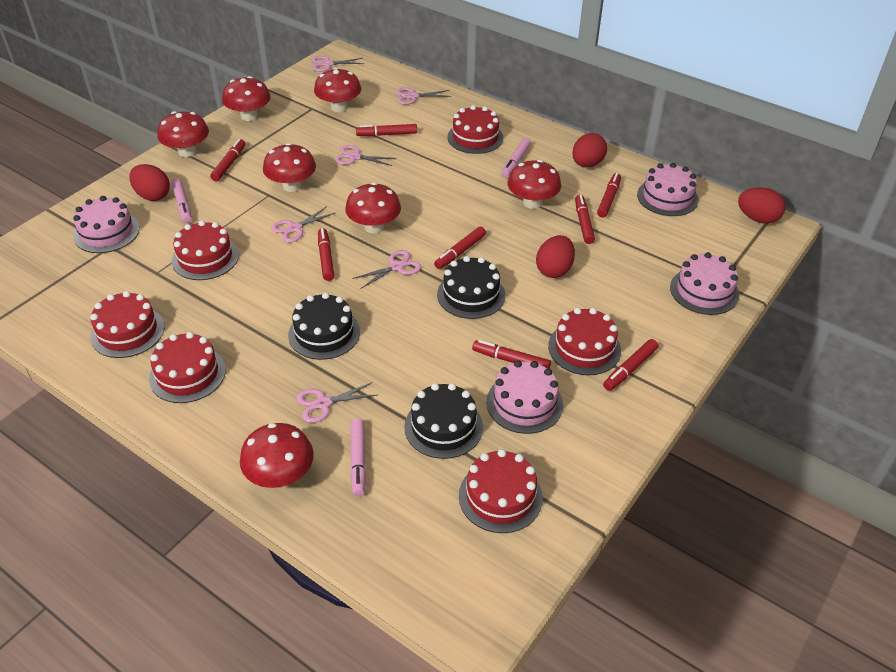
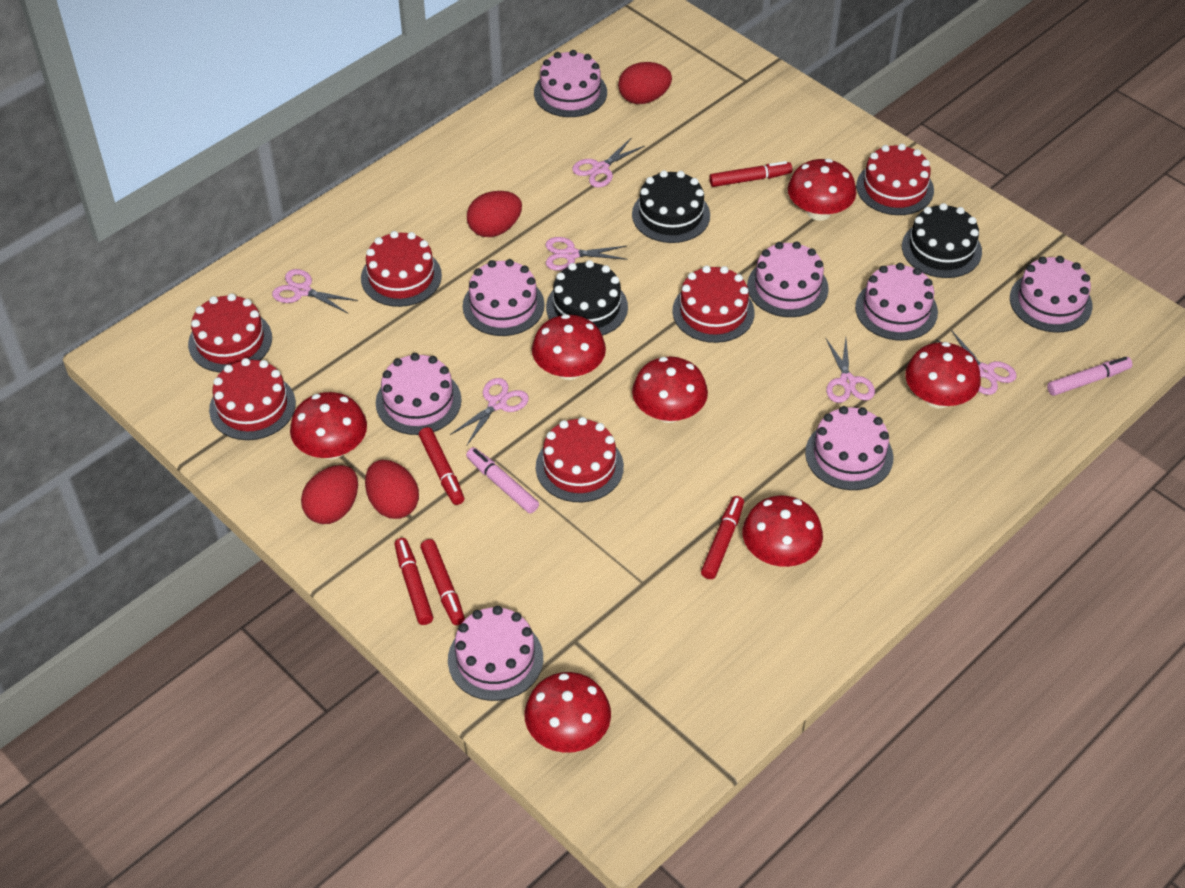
pink cake: 4 -> 8
pink marker: 3 -> 2
red marker: 8 -> 5

